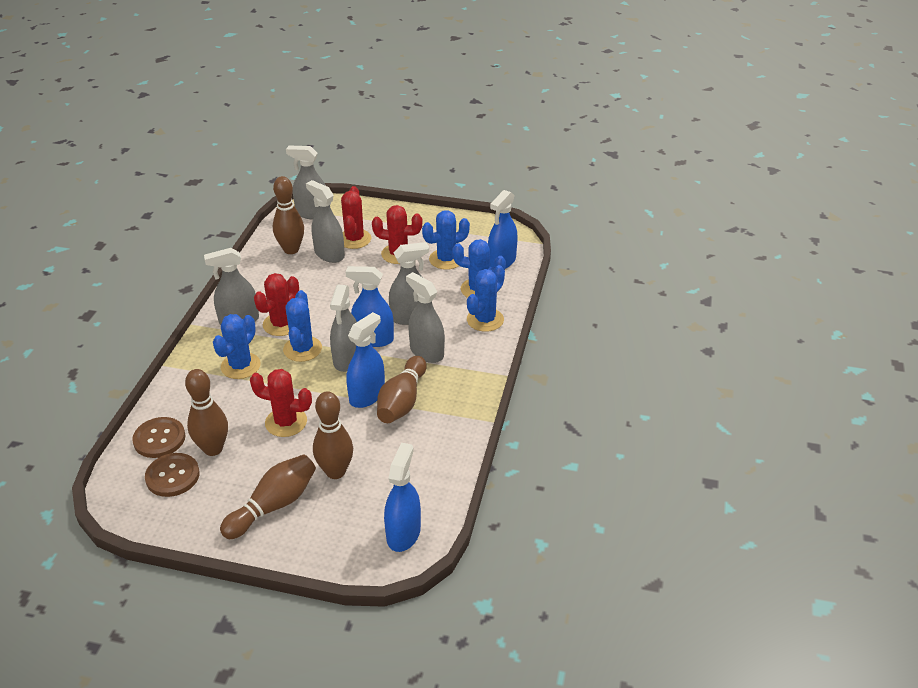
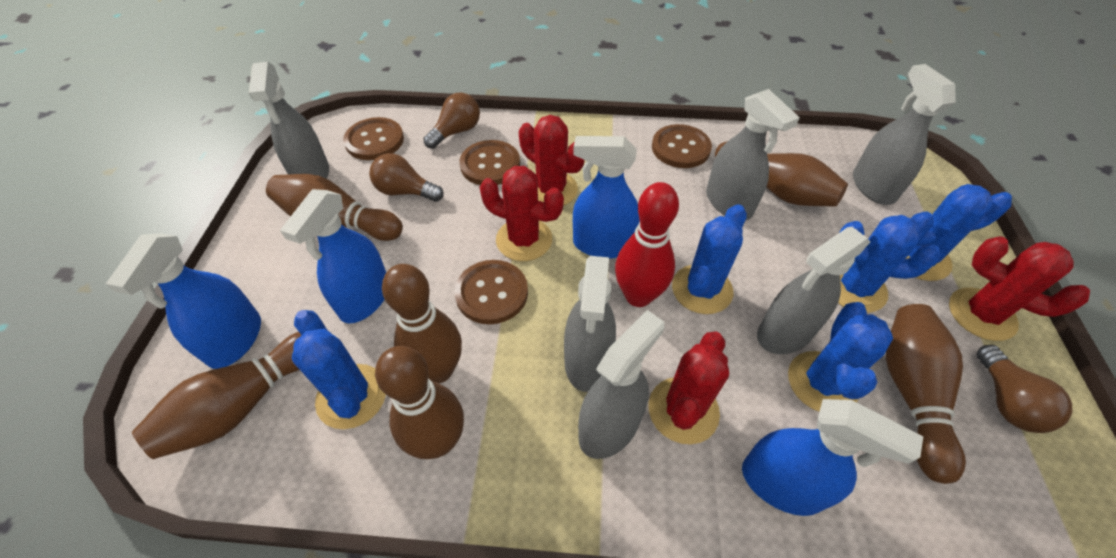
brown bowling pin: 5 -> 6
brown button: 2 -> 4
brown light bulb: 0 -> 3
red bowling pin: 0 -> 1

